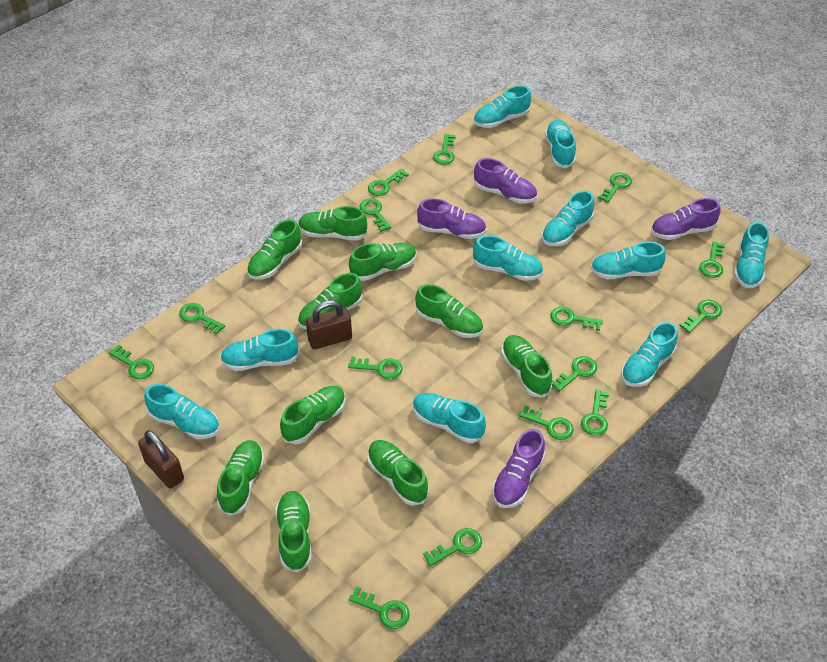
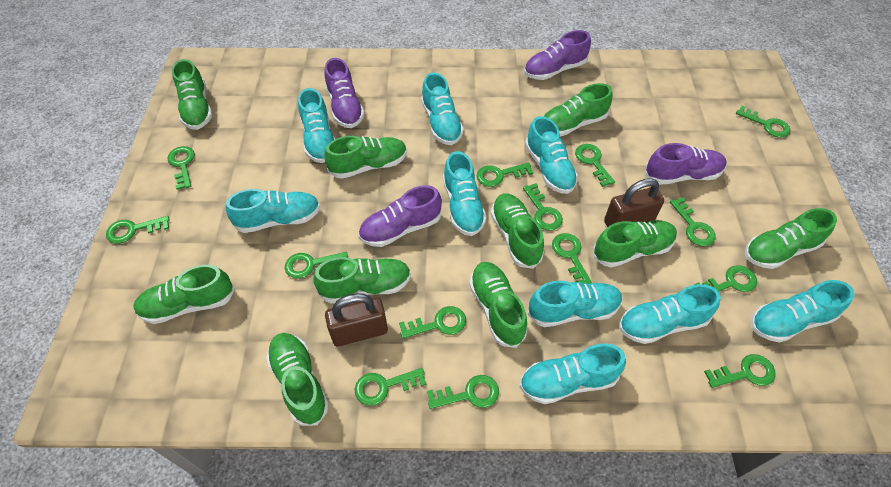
green key: 15 -> 14
turquoise shoe: 10 -> 9

